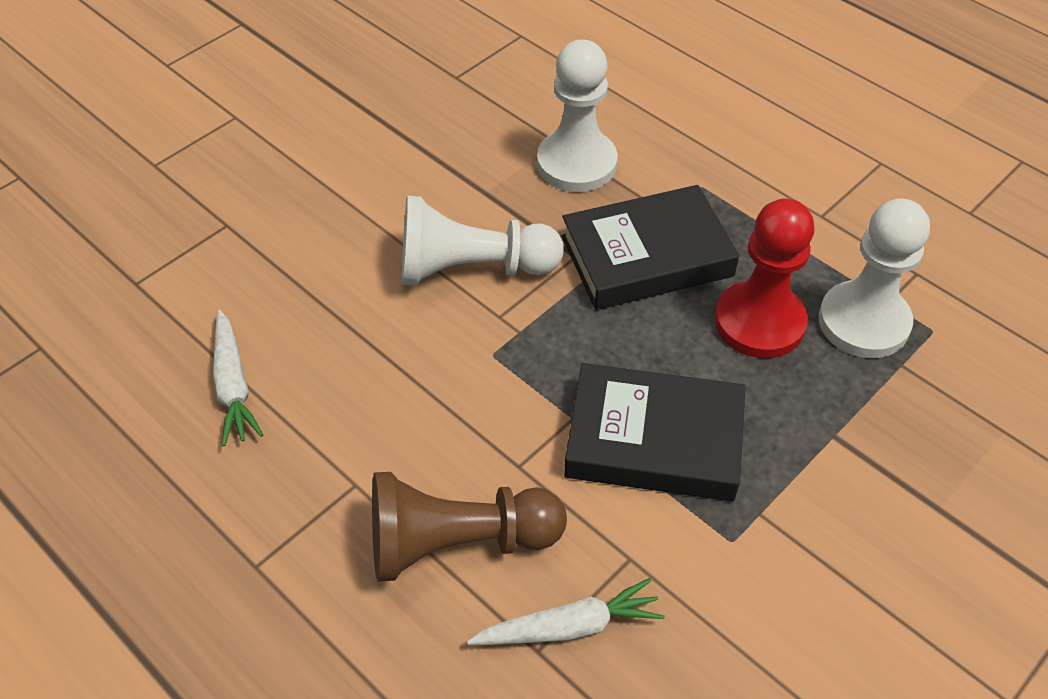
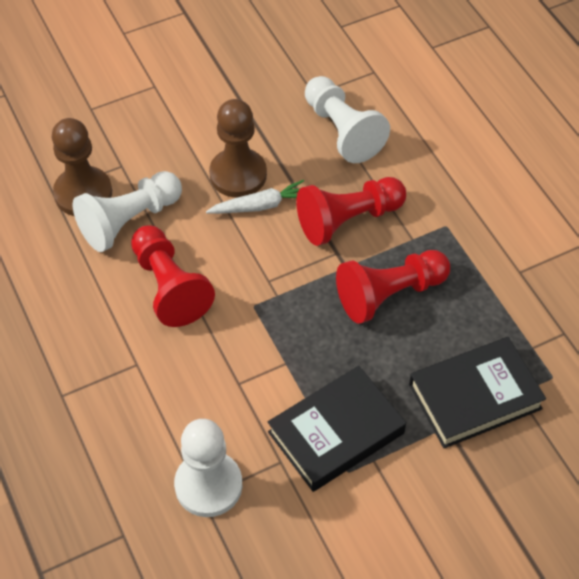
brown pawn: 1 -> 2
red pawn: 1 -> 3
white carrot: 2 -> 1

